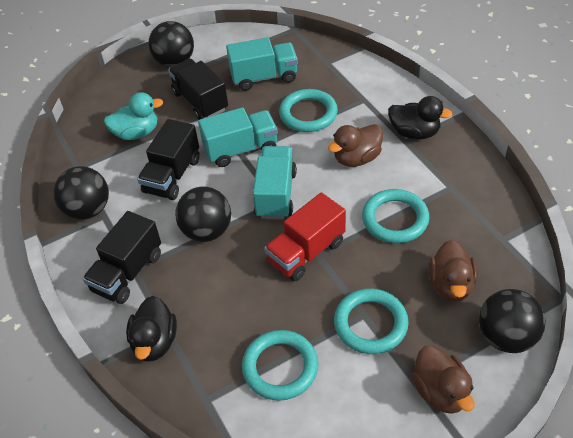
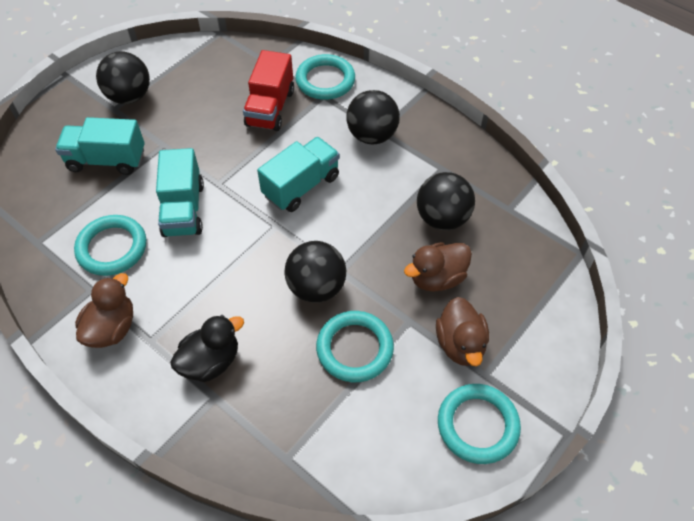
black duck: 2 -> 1
black truck: 3 -> 0
turquoise duck: 1 -> 0

